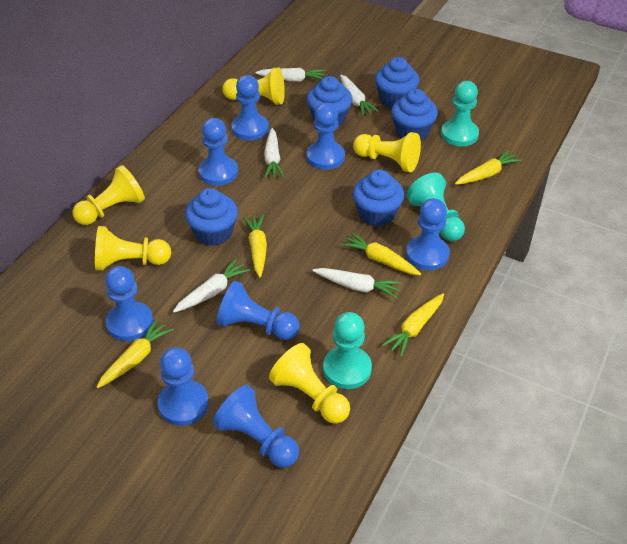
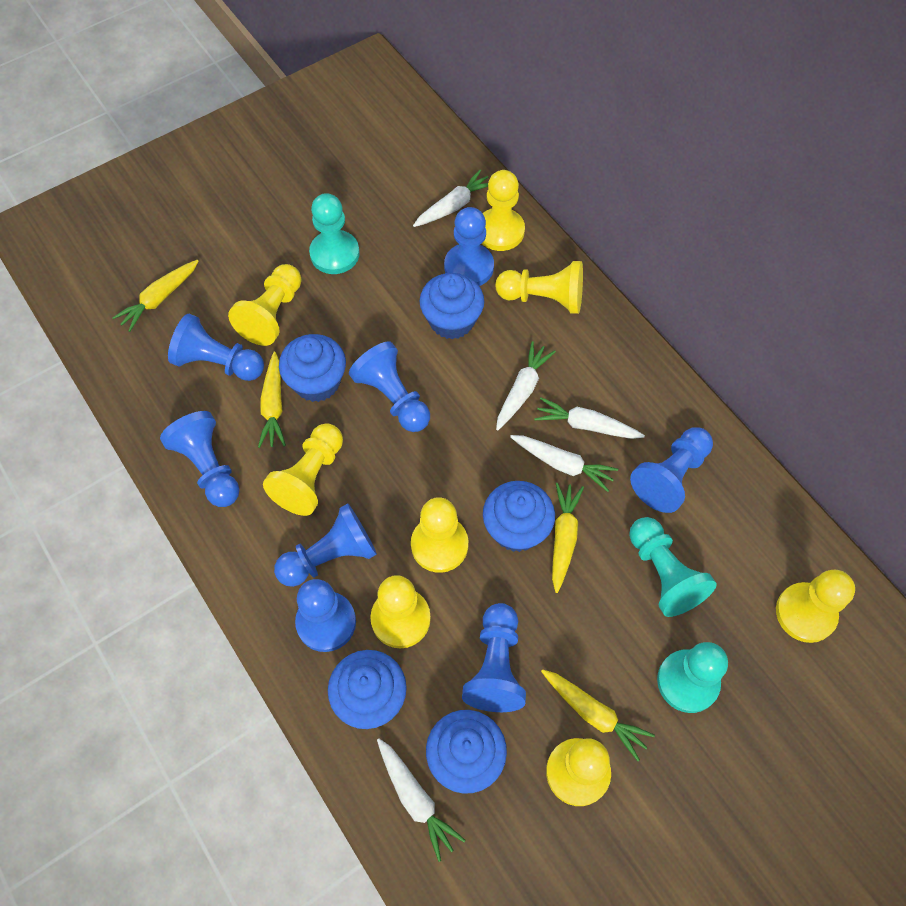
yellow carrot: 5 -> 4
yellow pawn: 5 -> 8

